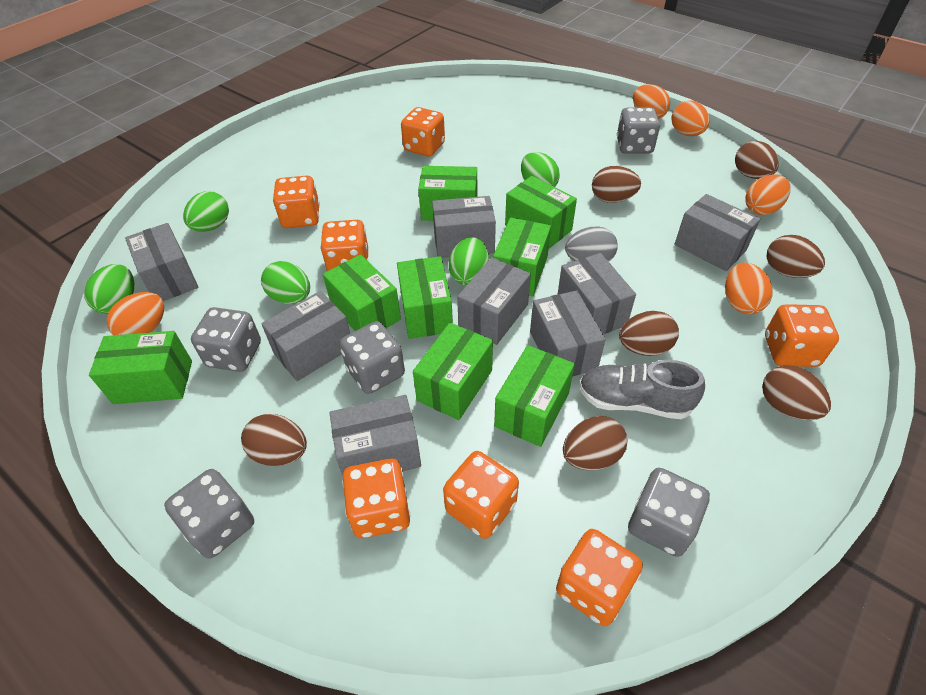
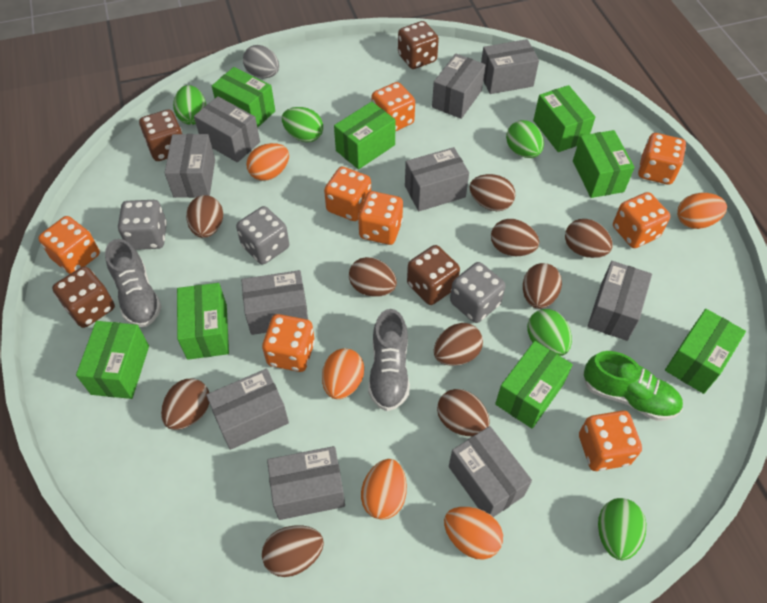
brown dice: 0 -> 4
brown egg: 7 -> 10
green shoe: 0 -> 1
grey box: 8 -> 10
grey dice: 5 -> 3
grey shoe: 1 -> 2
orange dice: 7 -> 8

